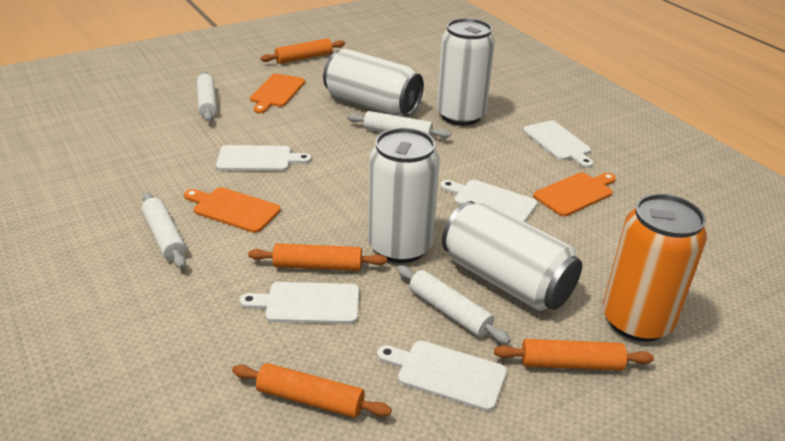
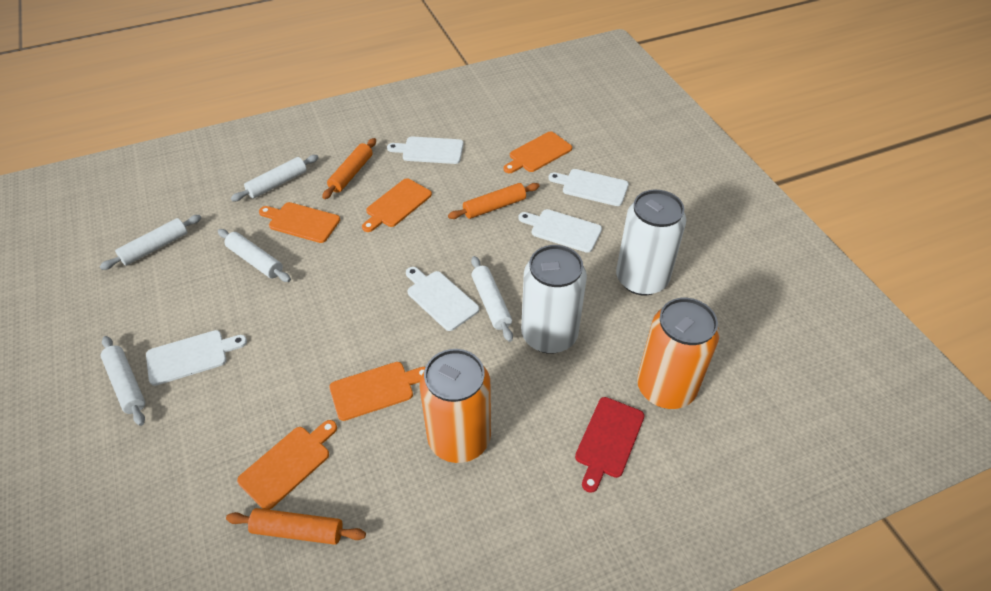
orange can: 1 -> 2
orange cutting board: 3 -> 5
orange rolling pin: 4 -> 3
red cutting board: 0 -> 1
white can: 4 -> 2
white rolling pin: 4 -> 5

